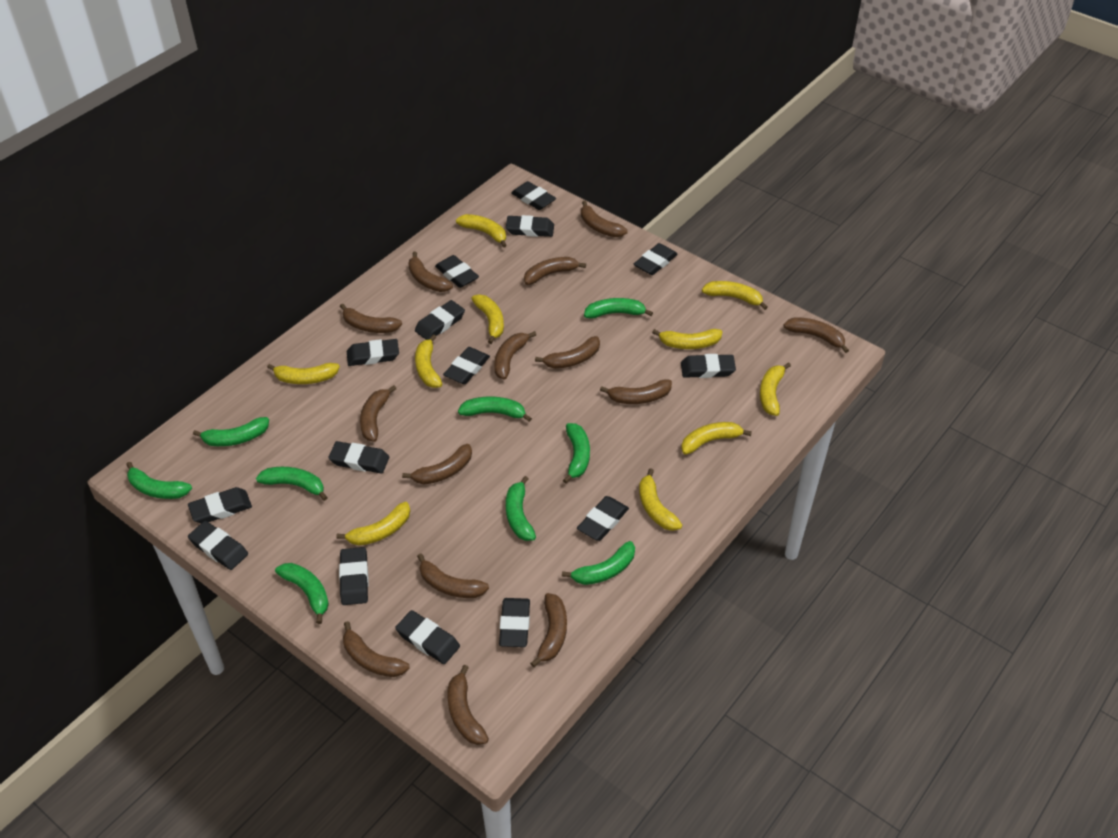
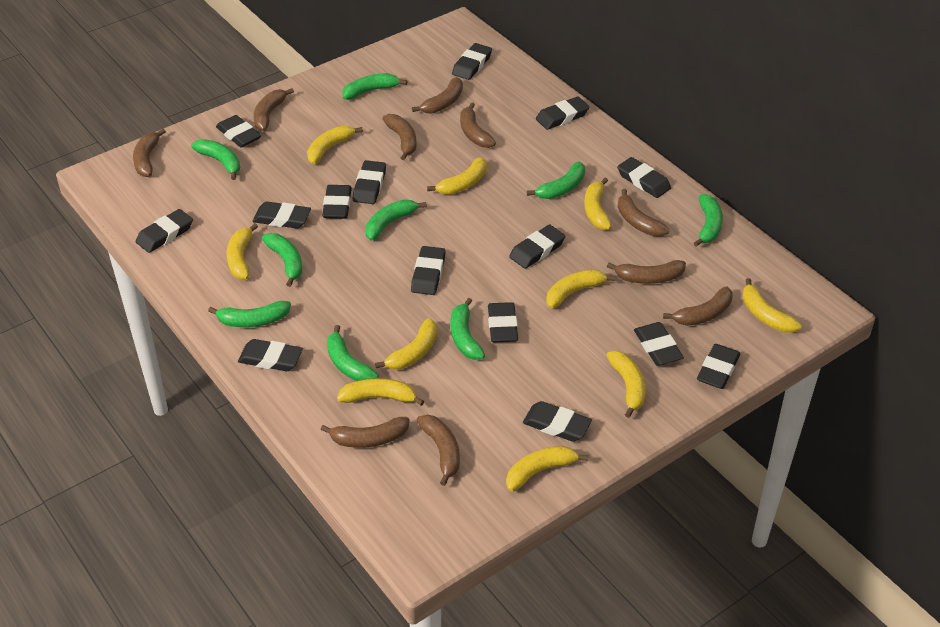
brown banana: 14 -> 10

